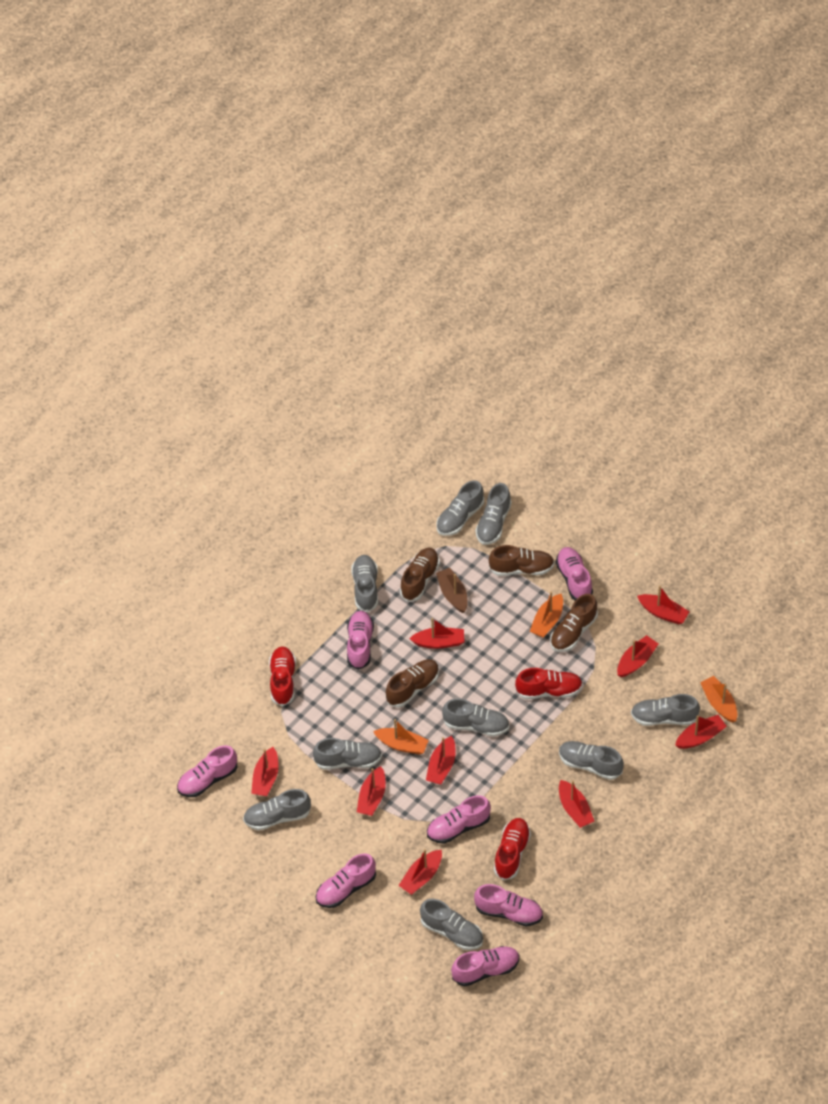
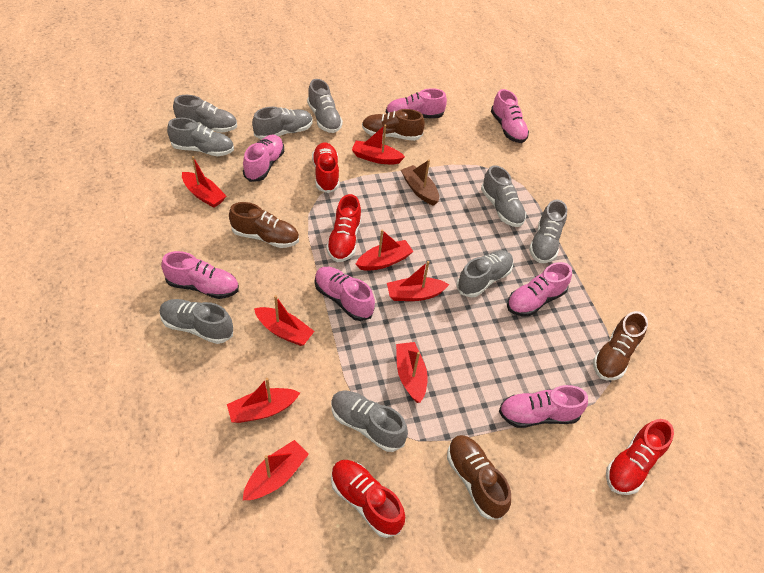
orange boat: 3 -> 0
red boat: 9 -> 8
red shoe: 3 -> 4

